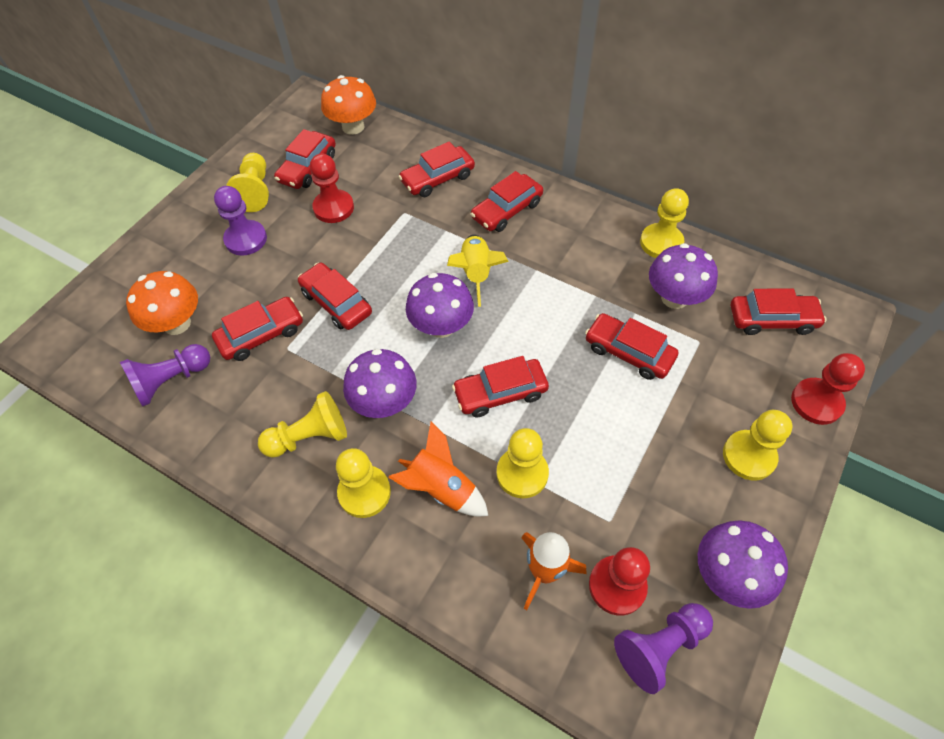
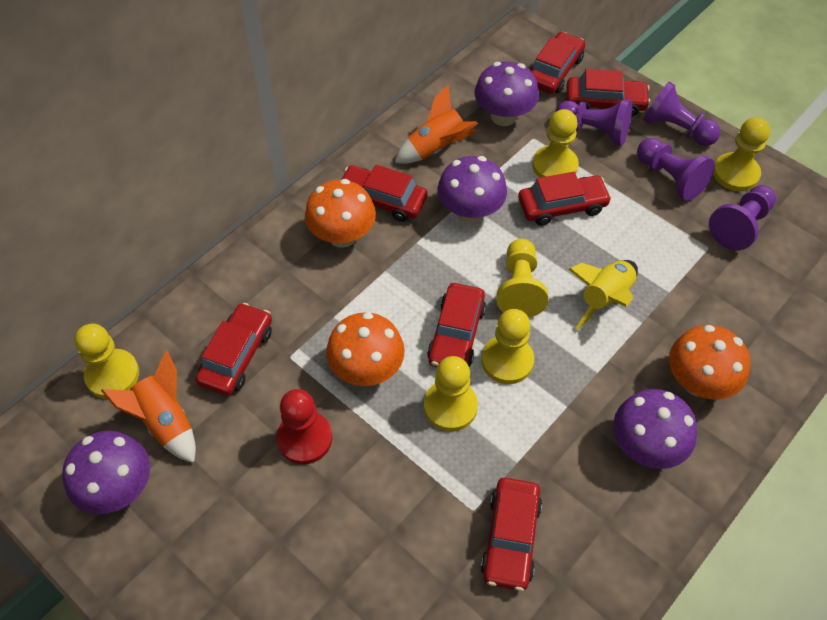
orange mushroom: 2 -> 3
purple pawn: 3 -> 4
red car: 8 -> 7
red pawn: 3 -> 1

